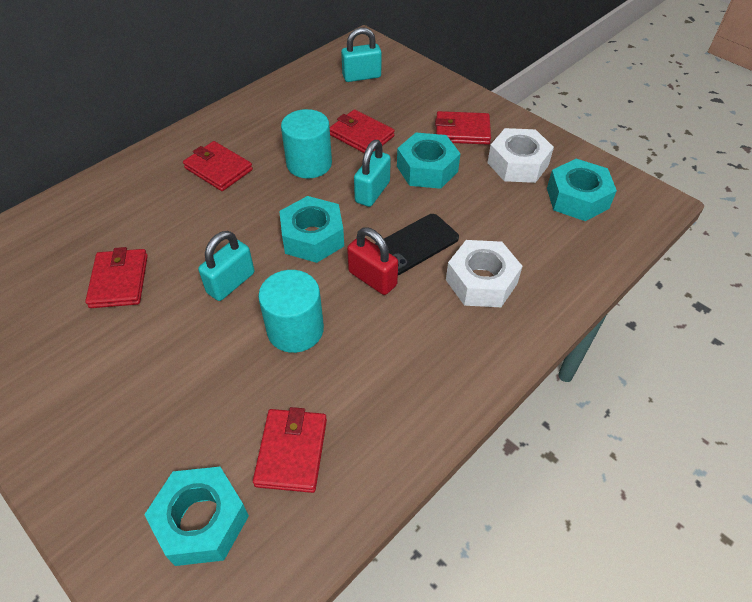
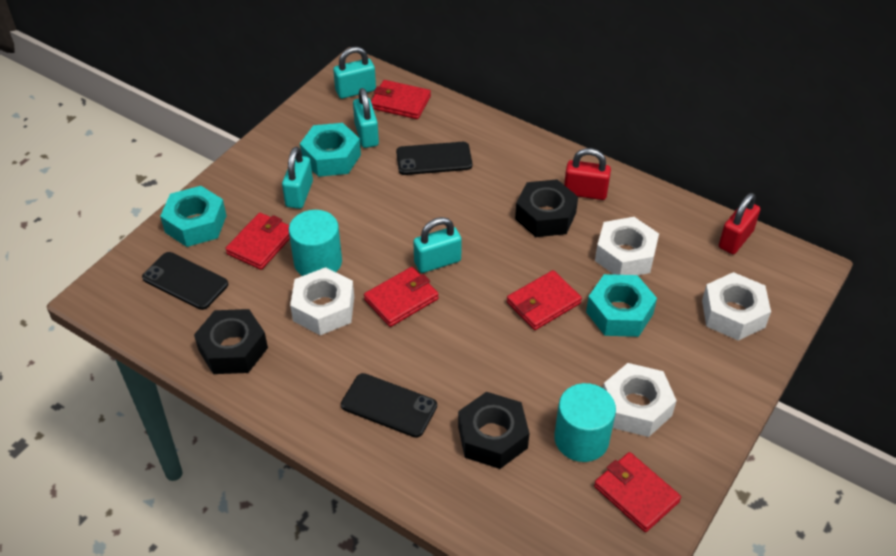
black nut: 0 -> 3
black phone: 1 -> 3
red padlock: 1 -> 2
turquoise nut: 4 -> 3
turquoise padlock: 3 -> 4
white nut: 2 -> 4

